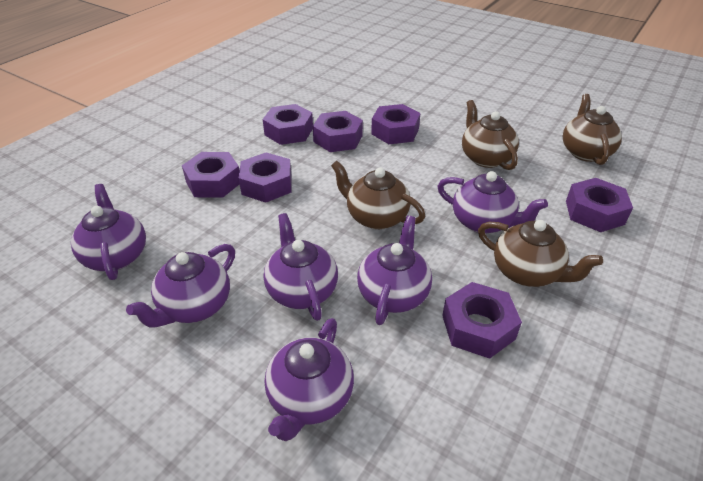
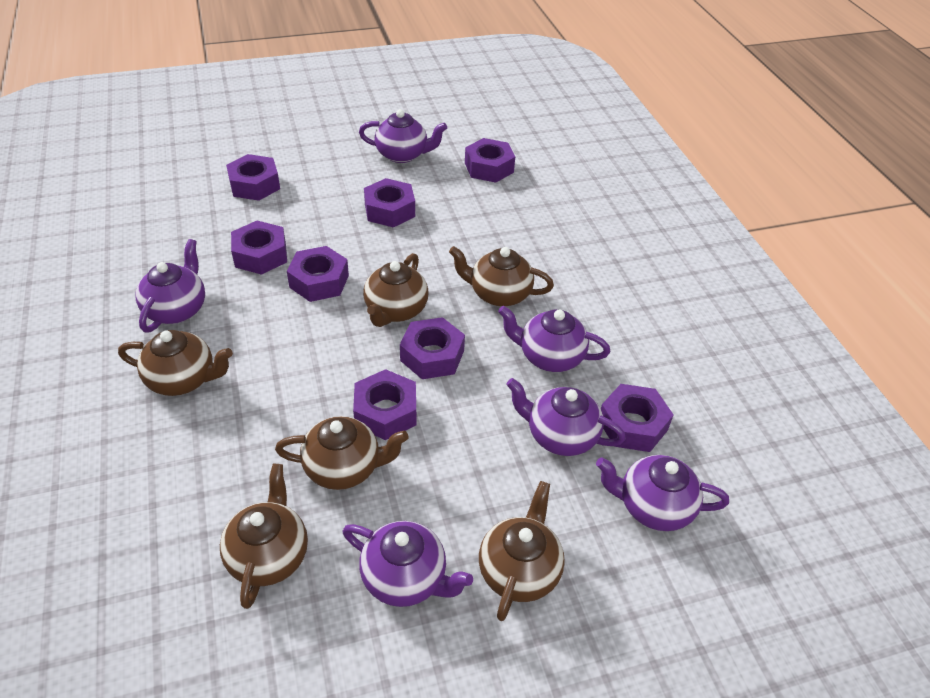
brown teapot: 4 -> 6
purple nut: 7 -> 8

